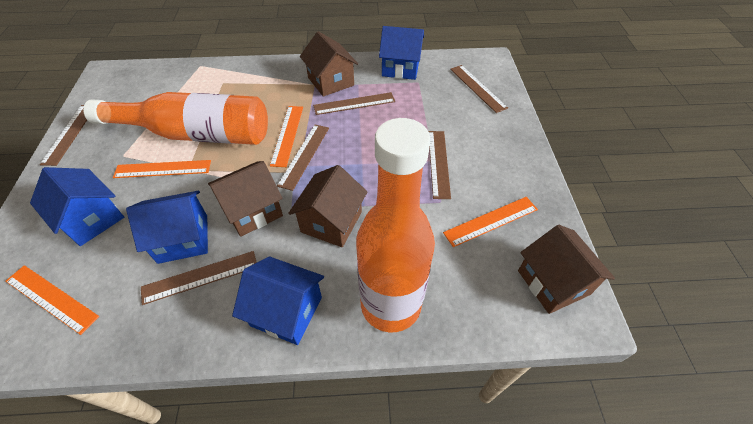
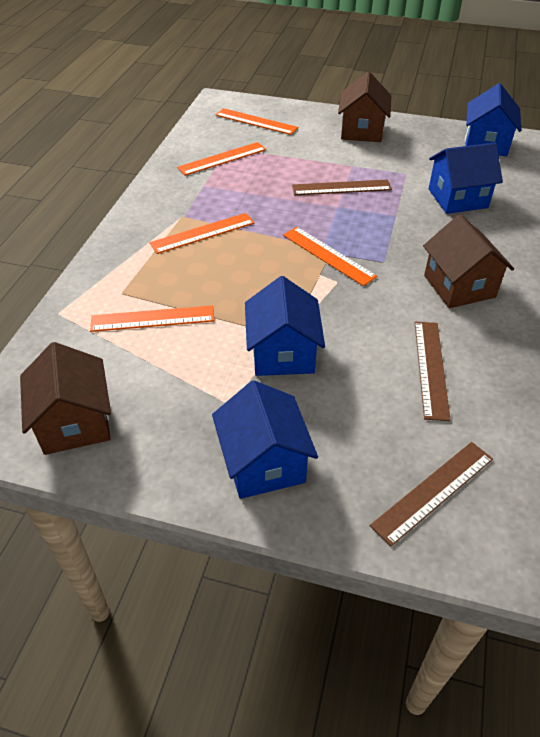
brown house: 4 -> 3
brown ruler: 6 -> 3
orange bottle: 2 -> 0
orange ruler: 4 -> 5

